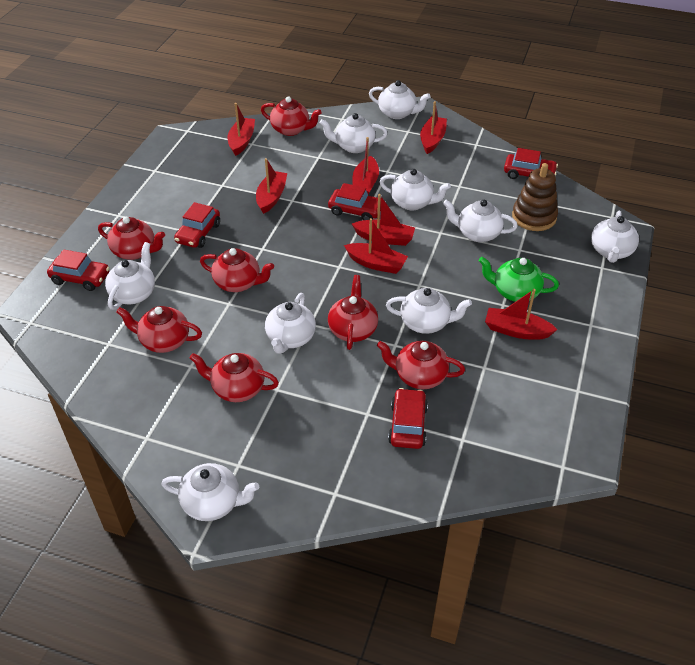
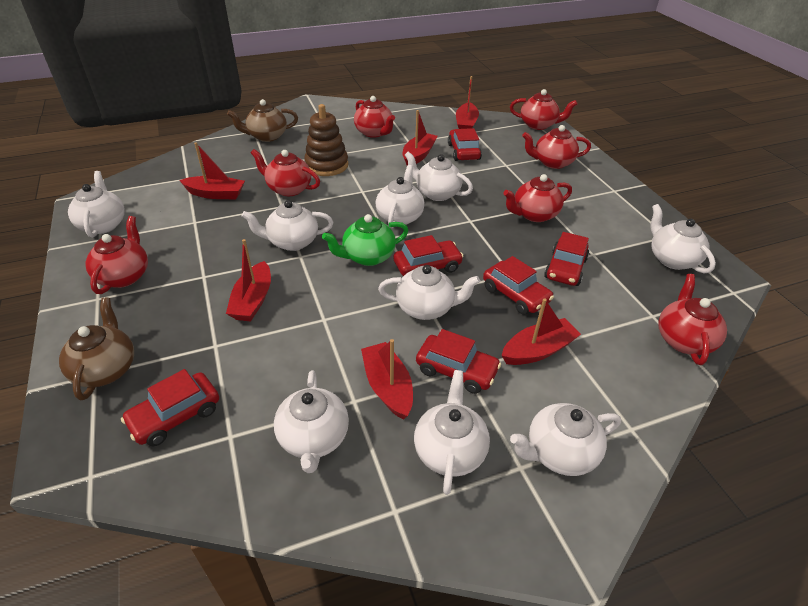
brown teapot: 0 -> 2
red boat: 7 -> 6
red car: 5 -> 6

